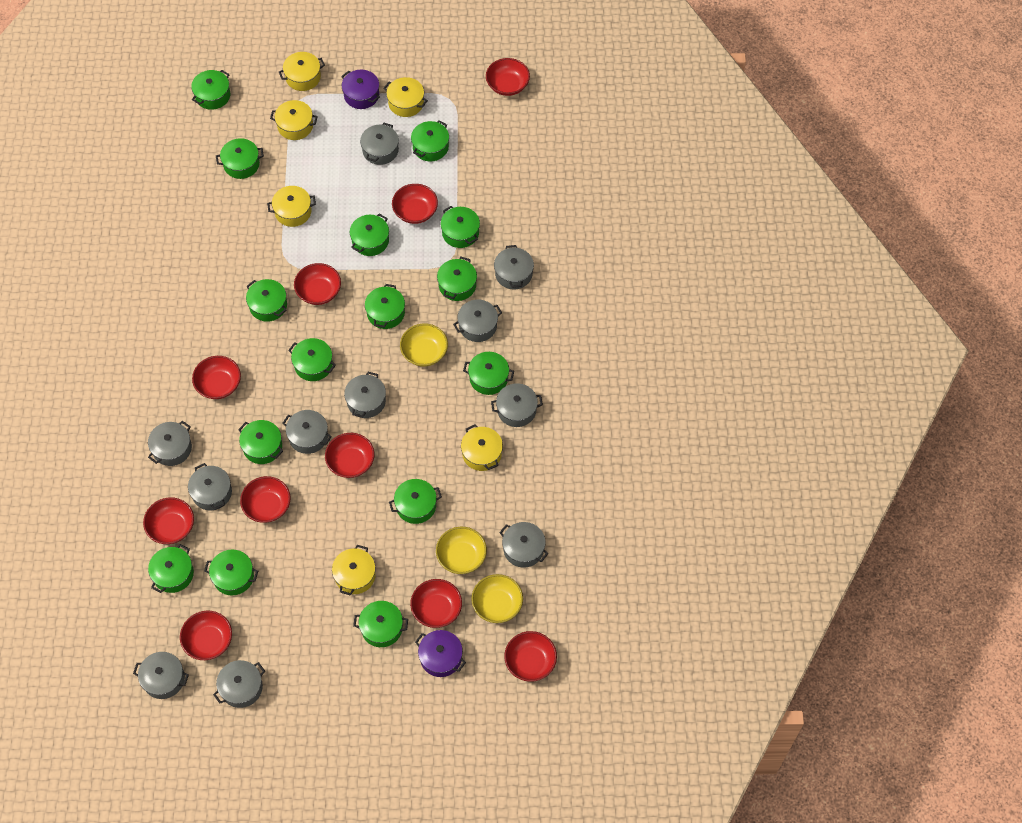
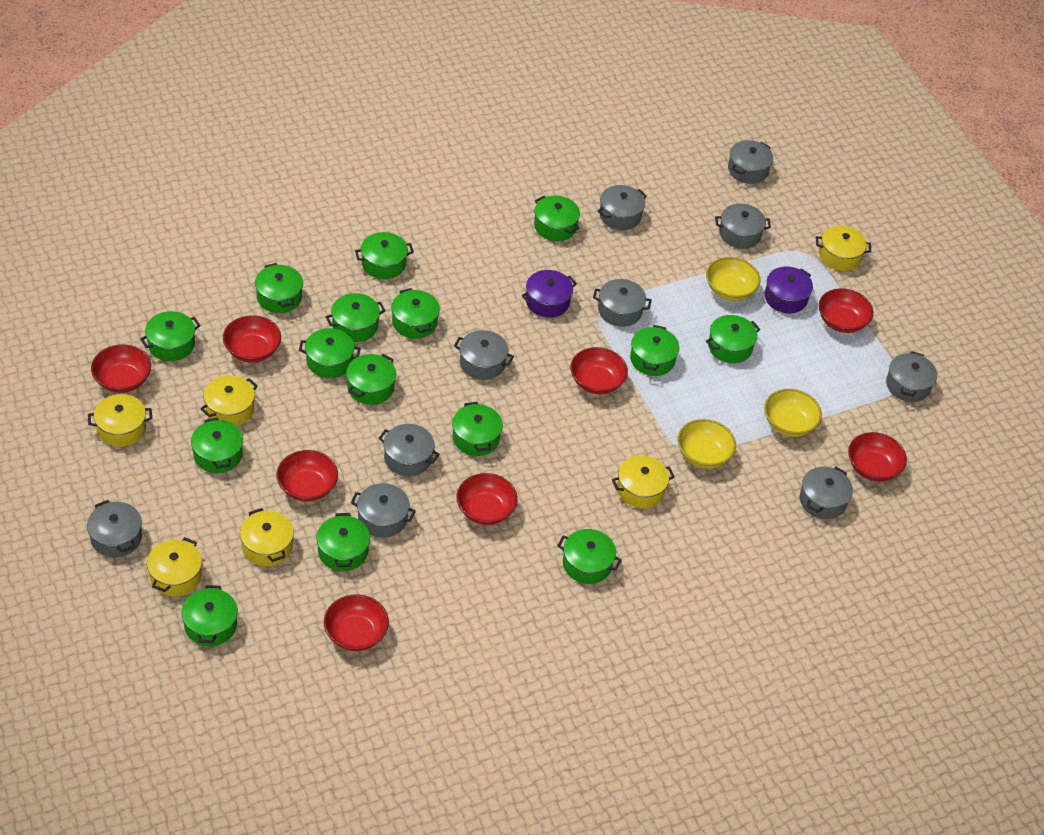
grey pot: 11 -> 10
red bowl: 10 -> 8

